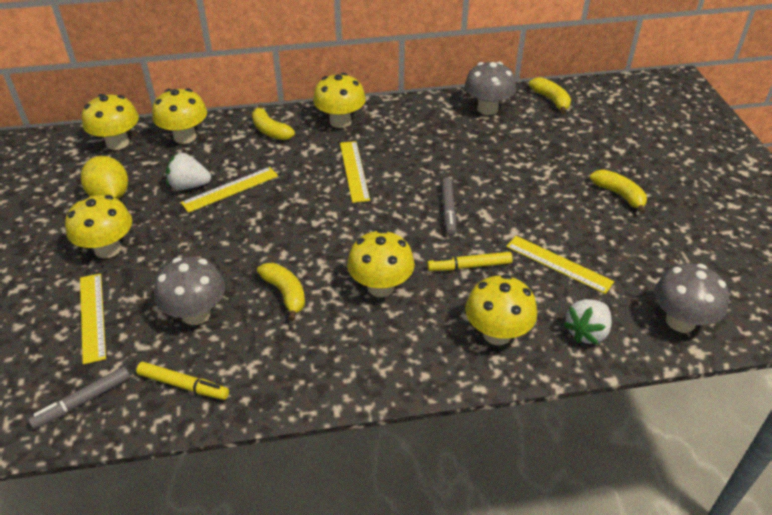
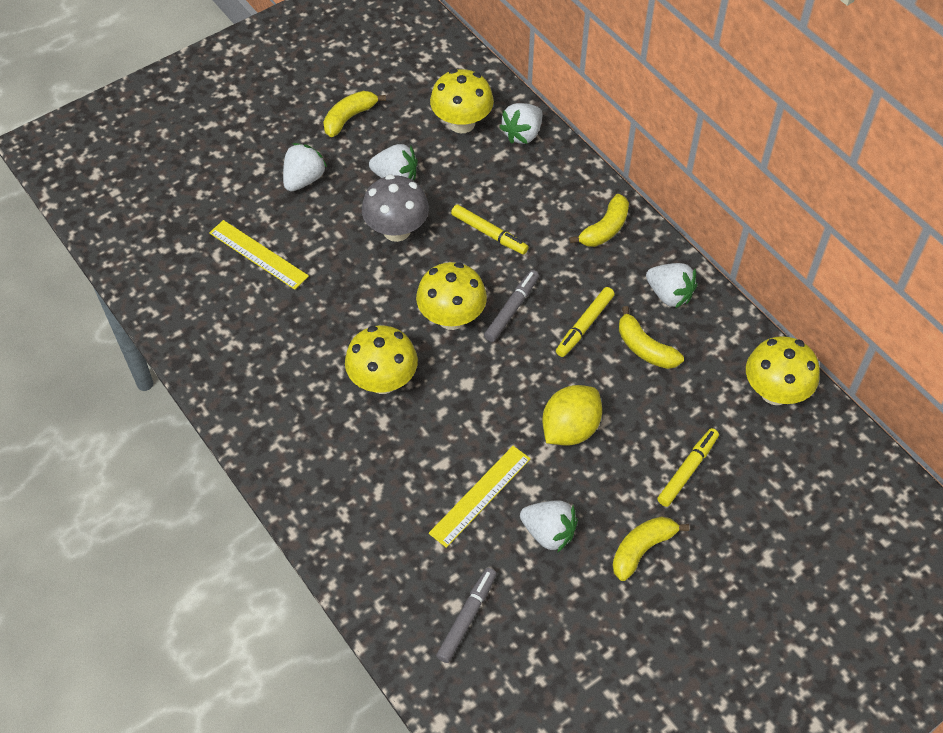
grey mushroom: 3 -> 1
white strawberry: 2 -> 5
yellow marker: 2 -> 3
yellow mushroom: 6 -> 4
yellow ruler: 4 -> 2

